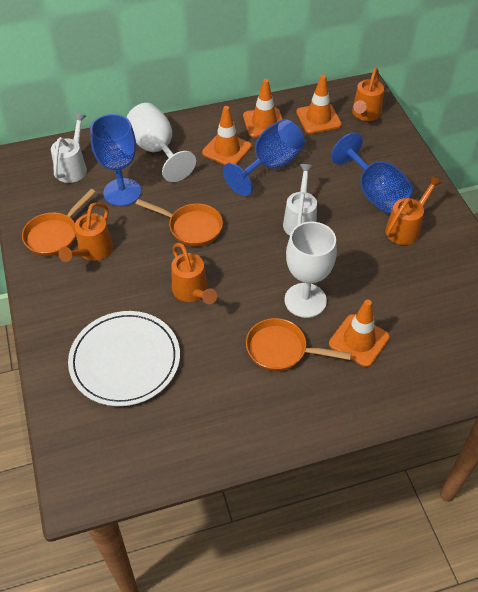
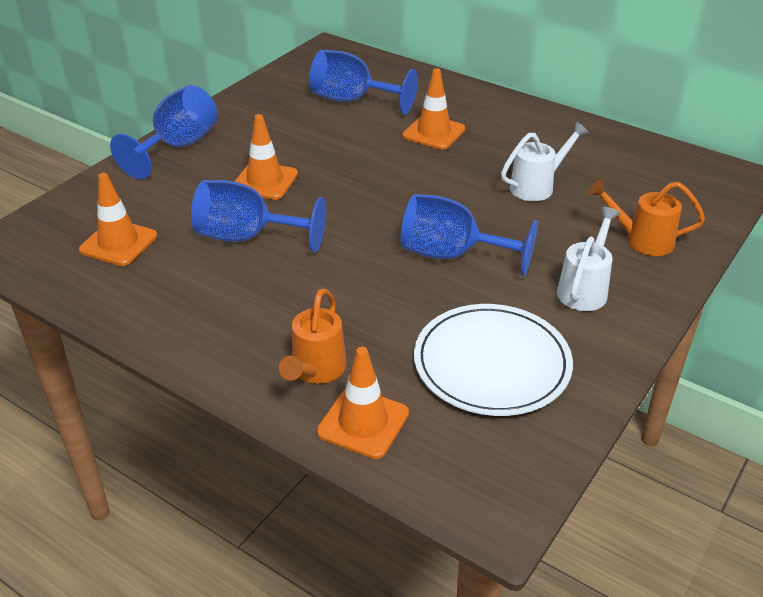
blue goblet: 3 -> 4
orange pan: 3 -> 0
orange watering can: 4 -> 2
white goblet: 2 -> 0

